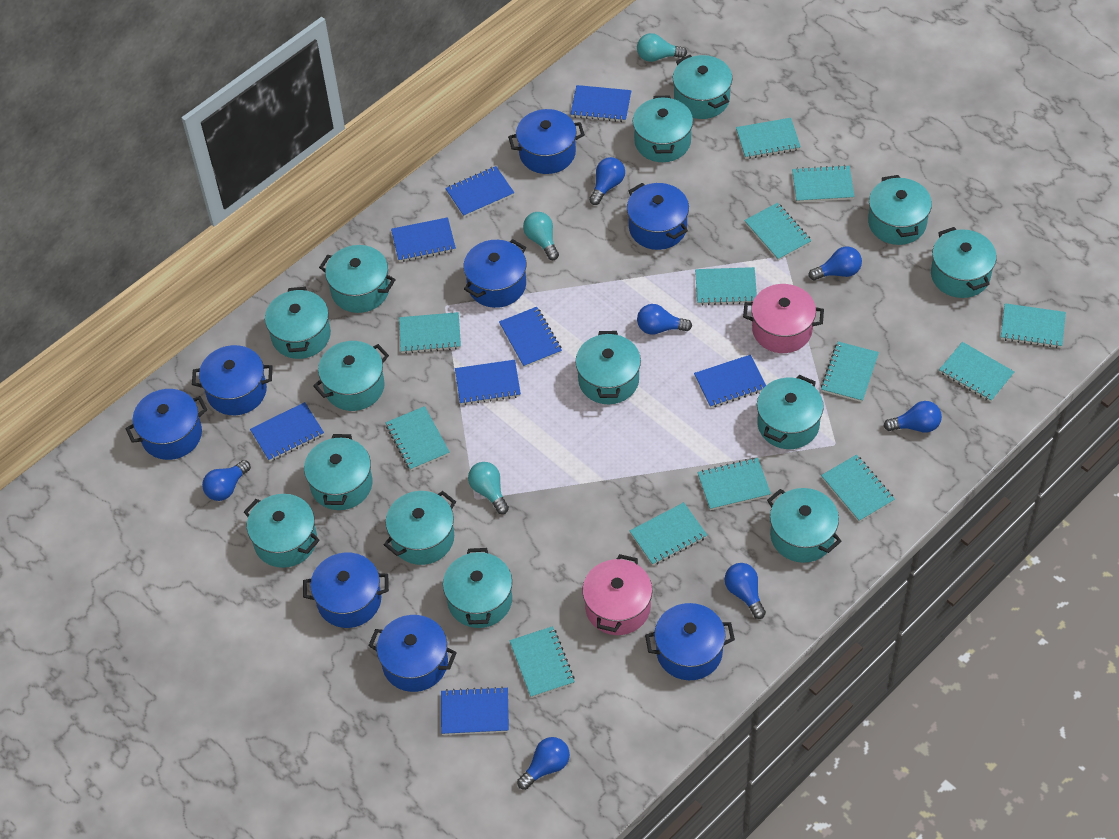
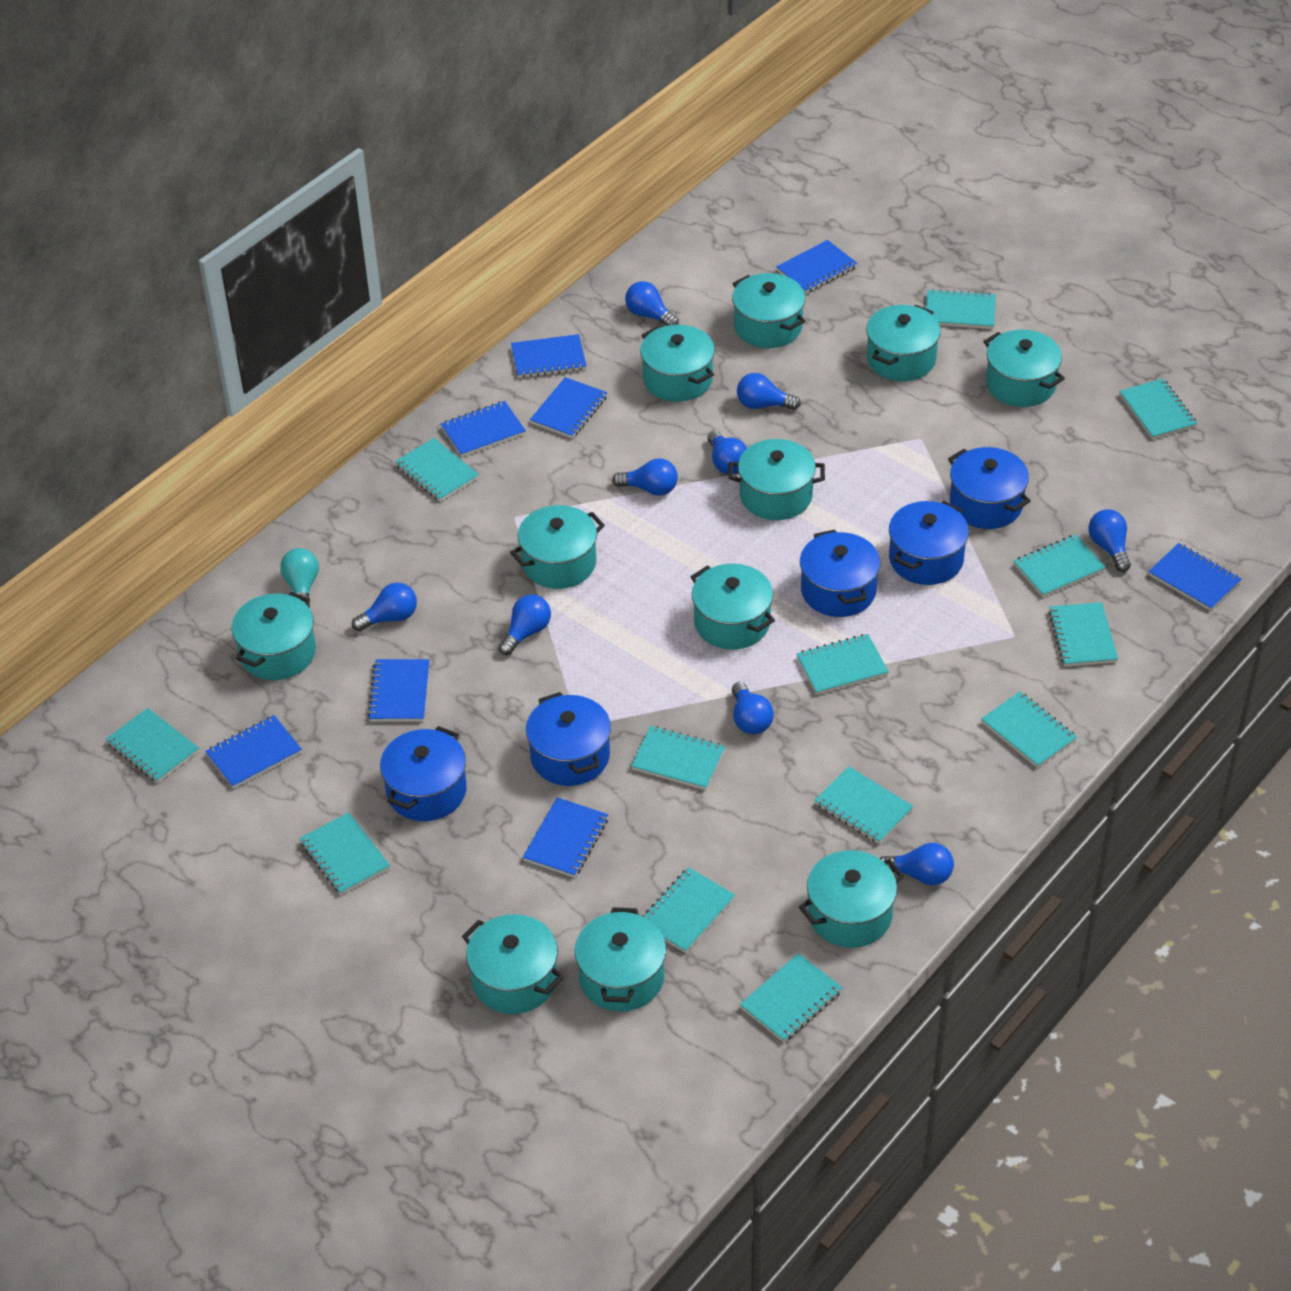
blue light bulb: 7 -> 9
blue pot: 8 -> 5
pink pot: 2 -> 0
turquoise light bulb: 3 -> 1
turquoise pot: 14 -> 11

